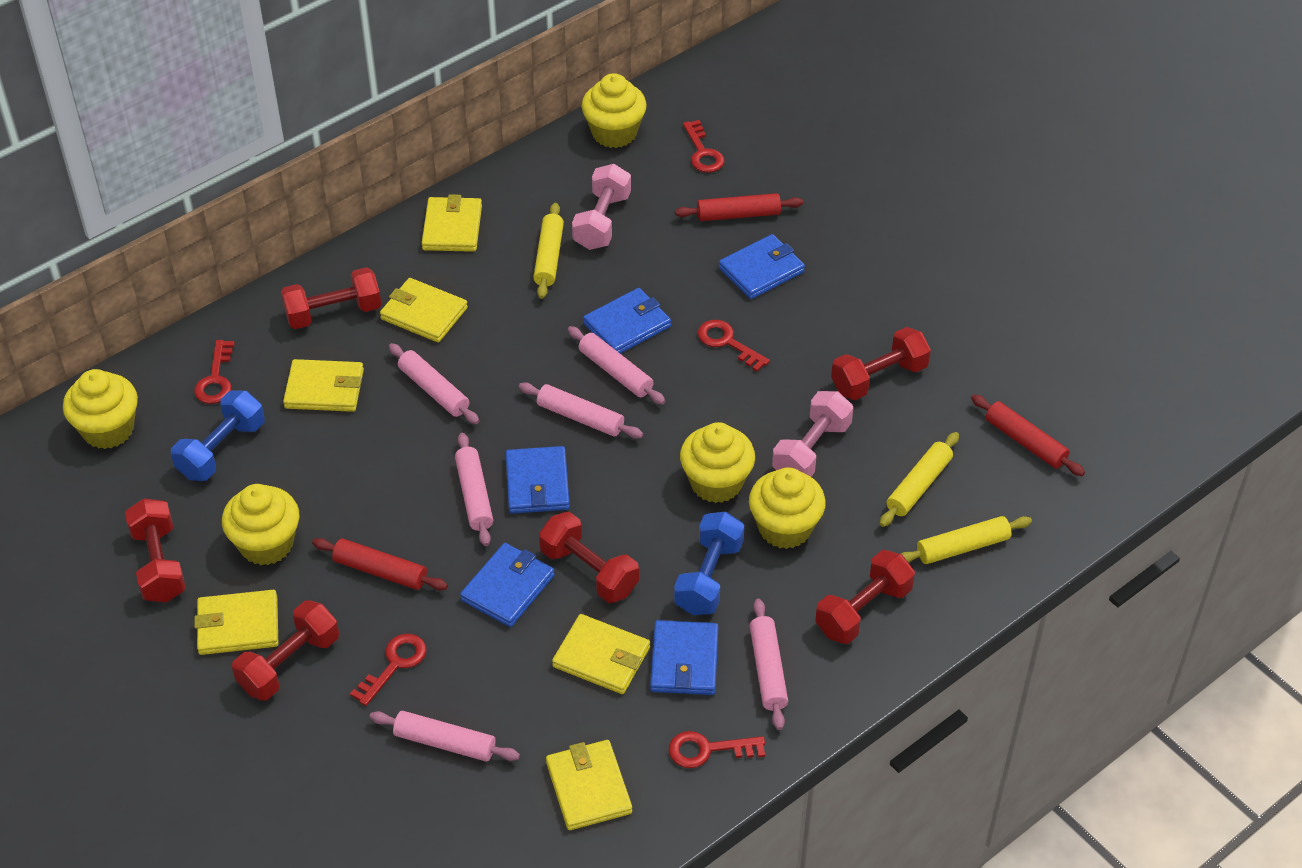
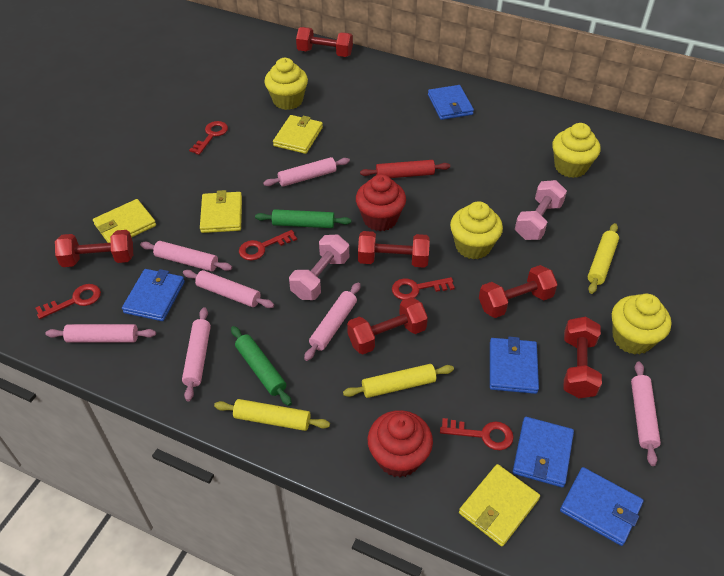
blue dumbbell: 2 -> 0
green rolling pin: 0 -> 2
pink rolling pin: 6 -> 7
red cupcake: 0 -> 2
red rolling pin: 3 -> 1
yellow cupcake: 5 -> 4
yellow wallet: 6 -> 4

